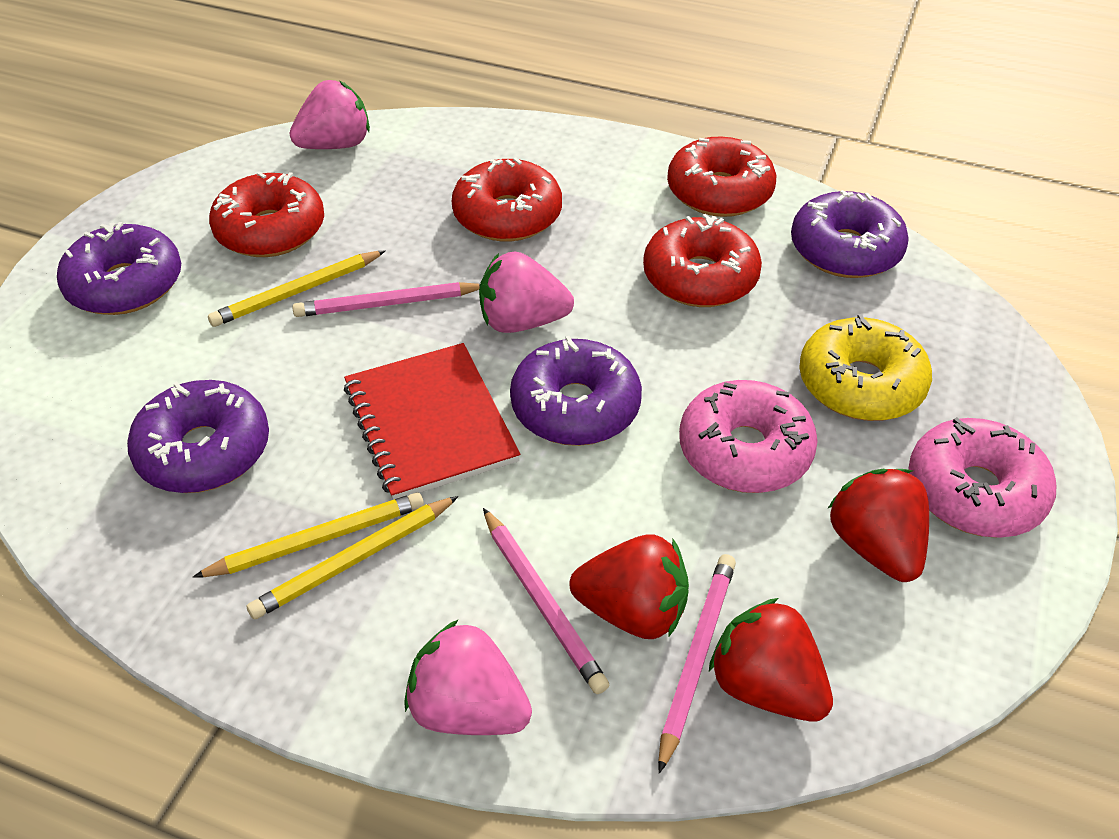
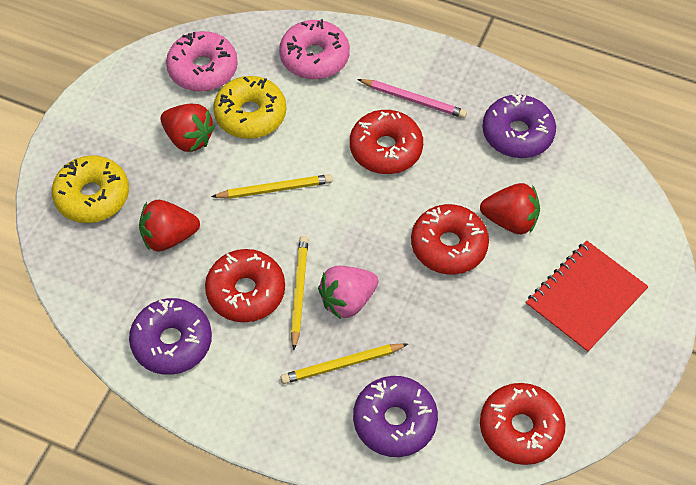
pink pencil: 3 -> 1
pink strawberry: 3 -> 1
purple donut: 4 -> 3
yellow donut: 1 -> 2

